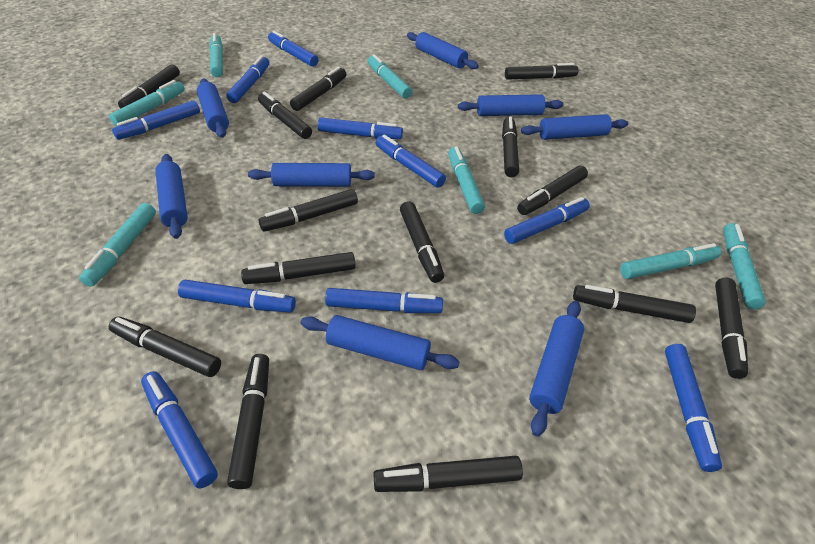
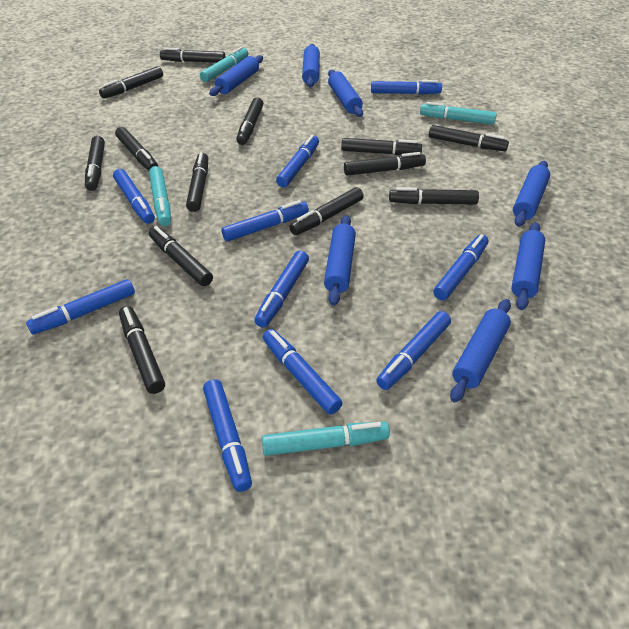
black marker: 14 -> 13
blue rolling pin: 8 -> 7
turquoise marker: 7 -> 4

